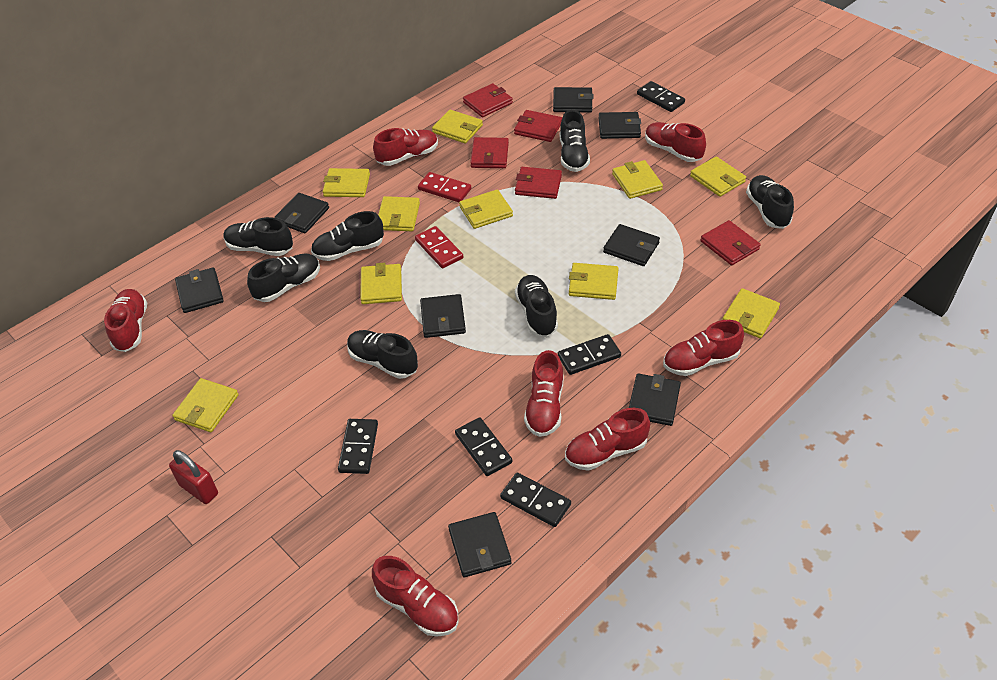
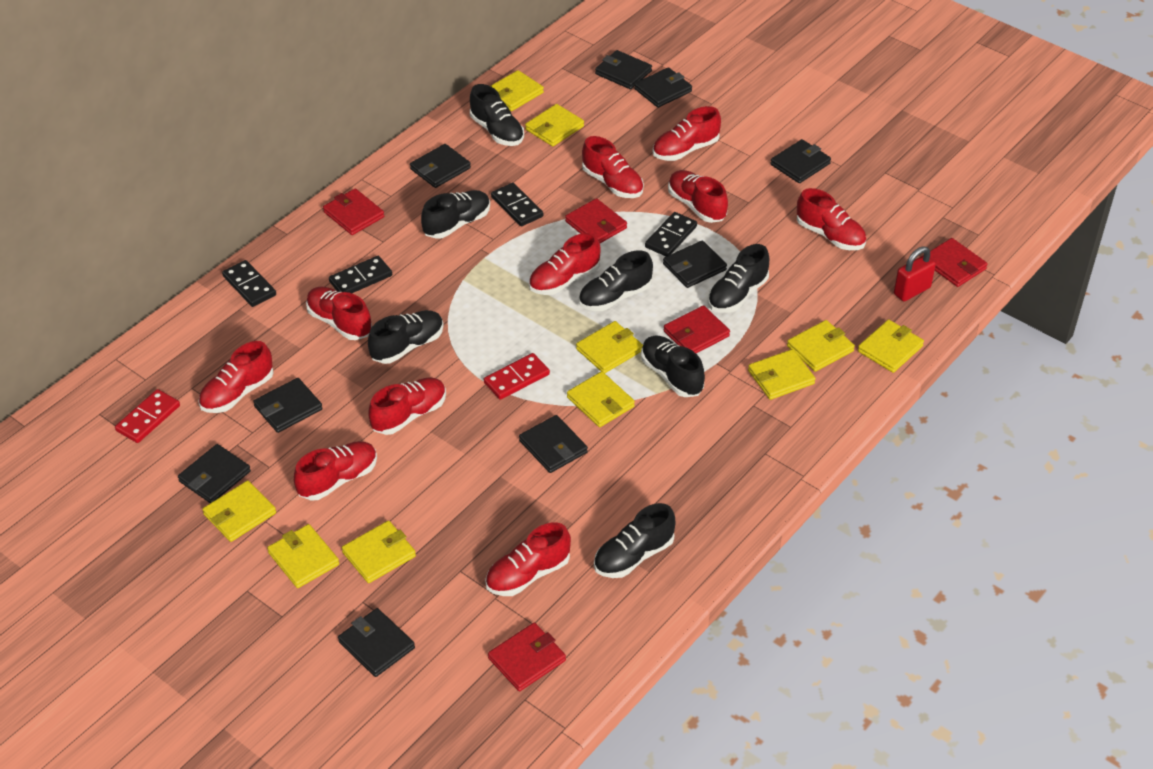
black domino: 5 -> 4
black wallet: 8 -> 9
red shoe: 7 -> 10

